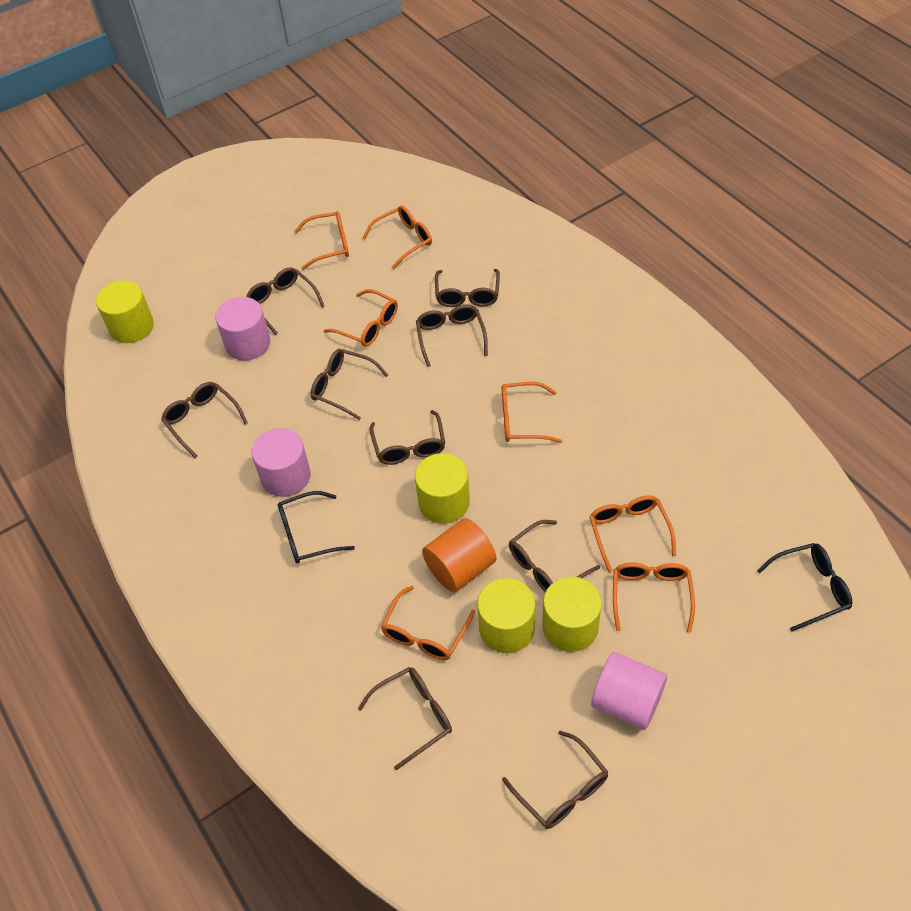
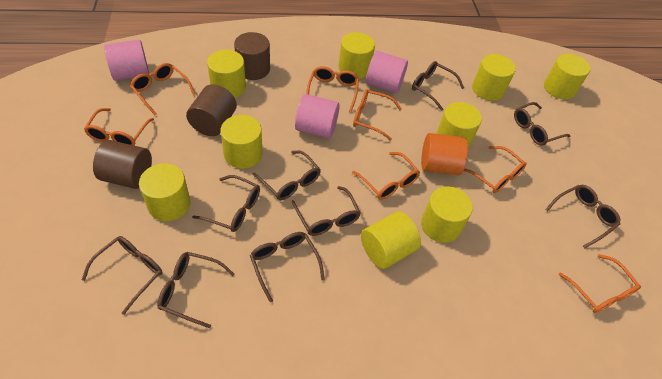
black glasses: 2 -> 0
brown cylinder: 0 -> 3
yellow cylinder: 4 -> 9

